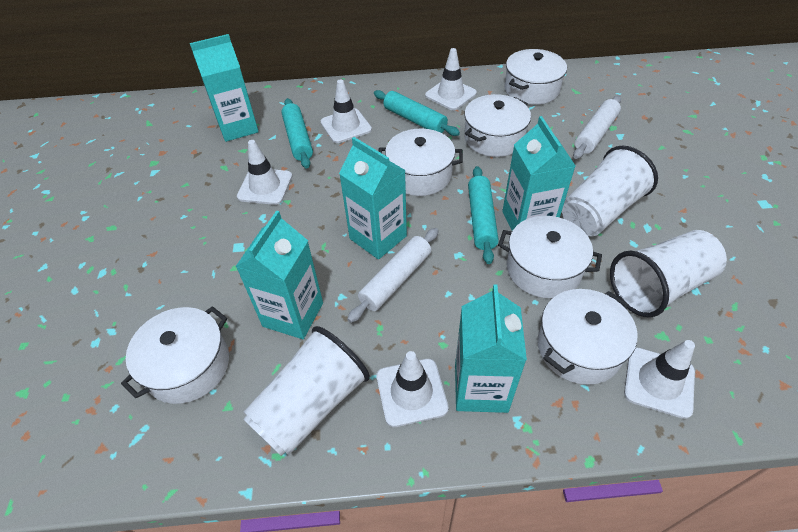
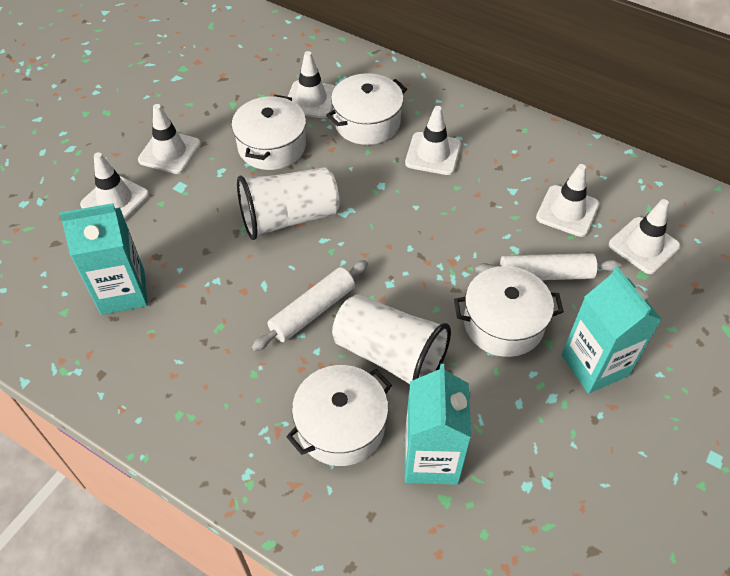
turquoise carton: 5 -> 3
turquoise rolling pin: 3 -> 0
white cup: 3 -> 2
white pot: 6 -> 4
white traffic cone: 5 -> 6

